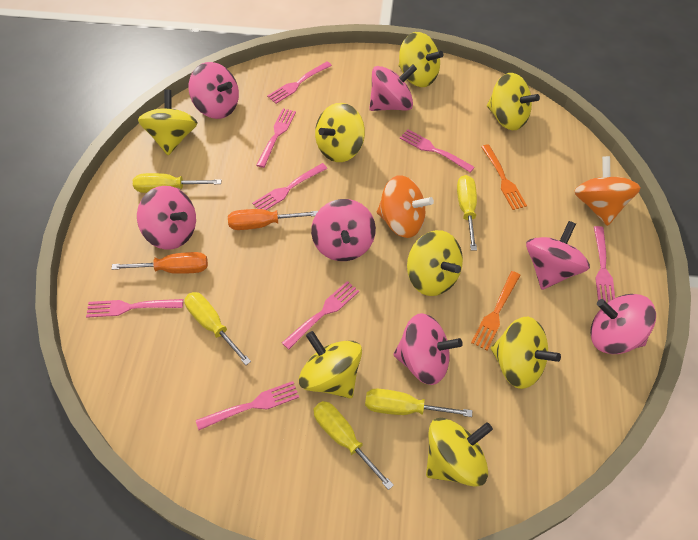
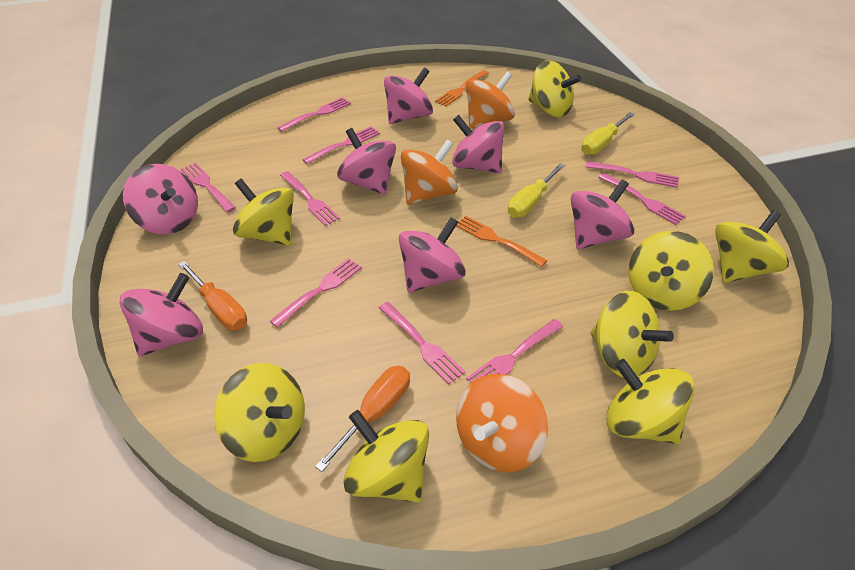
orange spinning top: 2 -> 3
pink fork: 8 -> 9
yellow screwdriver: 5 -> 2

